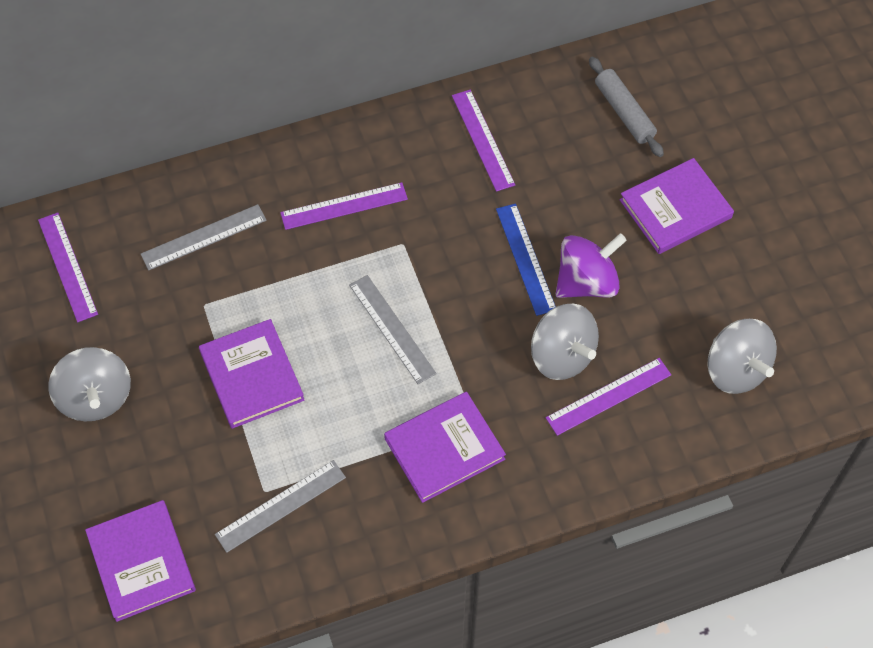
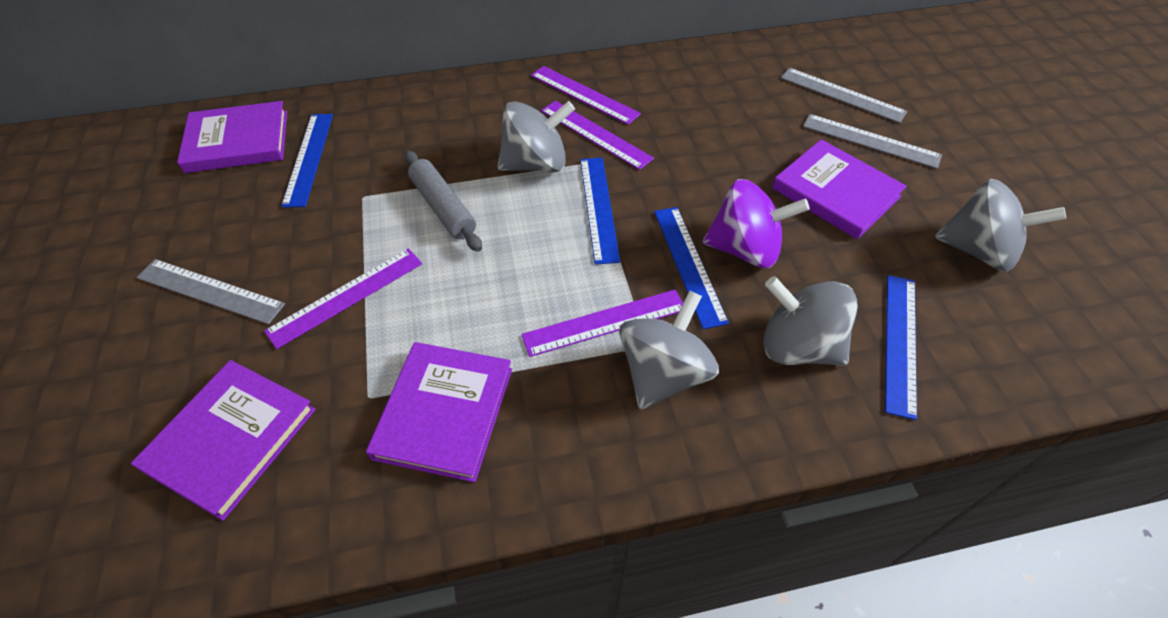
blue ruler: 1 -> 4
grey spinning top: 3 -> 4

